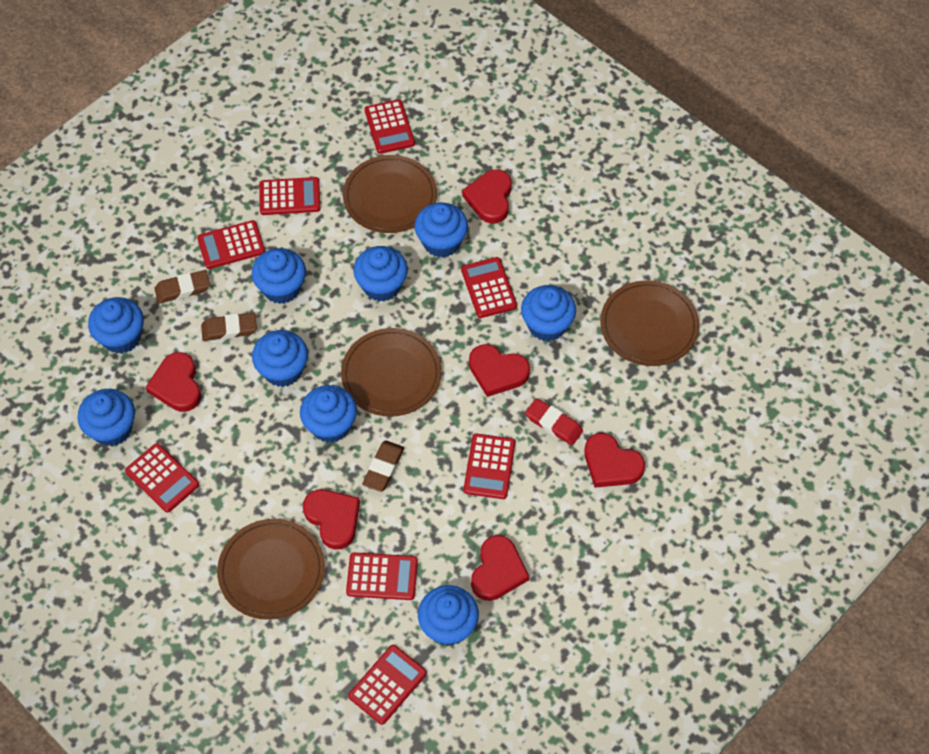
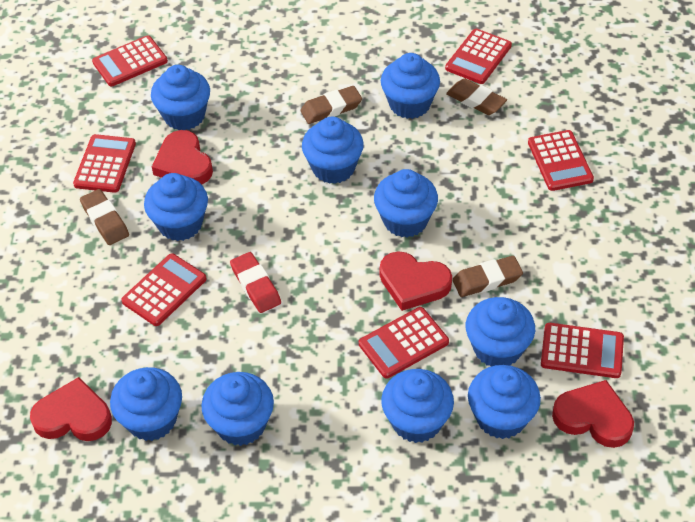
blue cupcake: 9 -> 10
brown eraser: 3 -> 4
brown plate: 4 -> 0
red calculator: 8 -> 7
red heart: 6 -> 4

